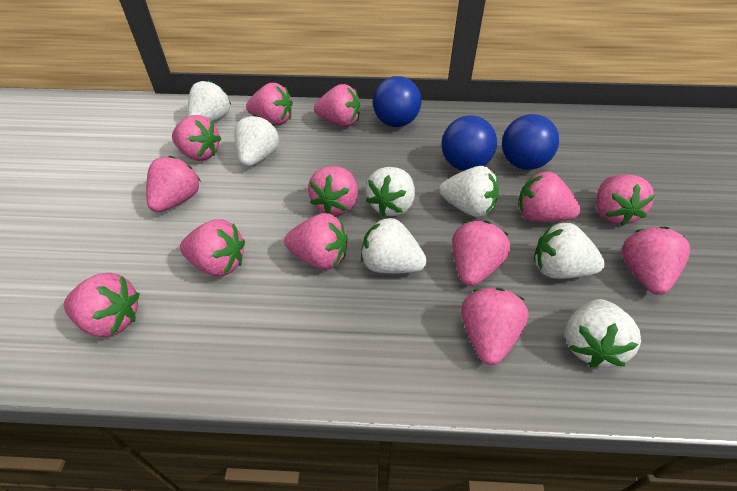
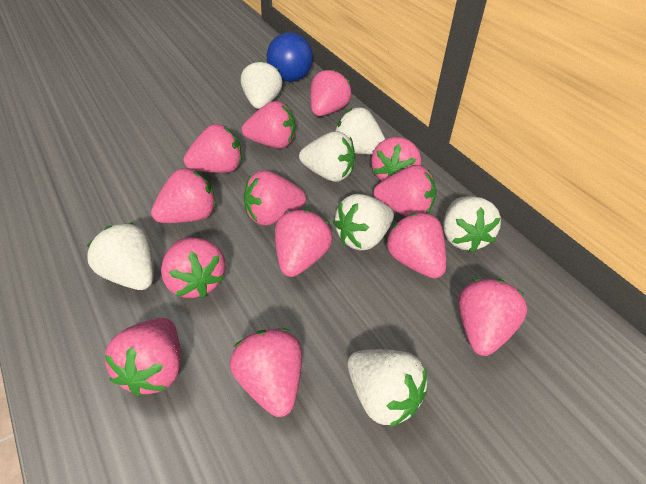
blue ball: 3 -> 1

